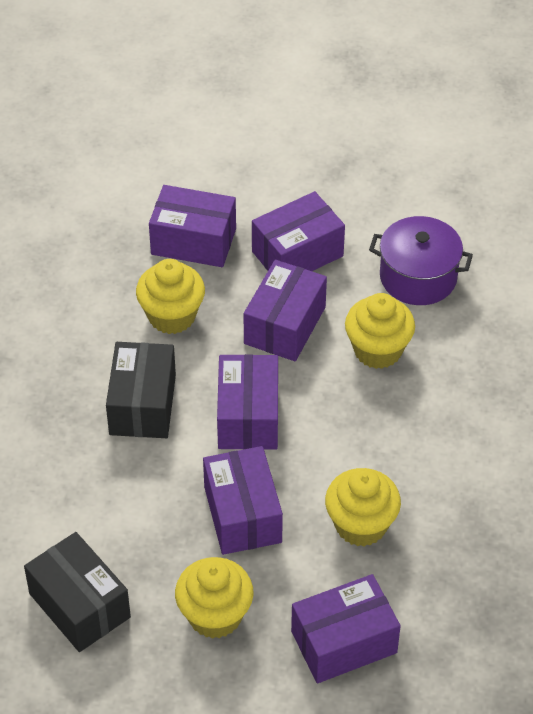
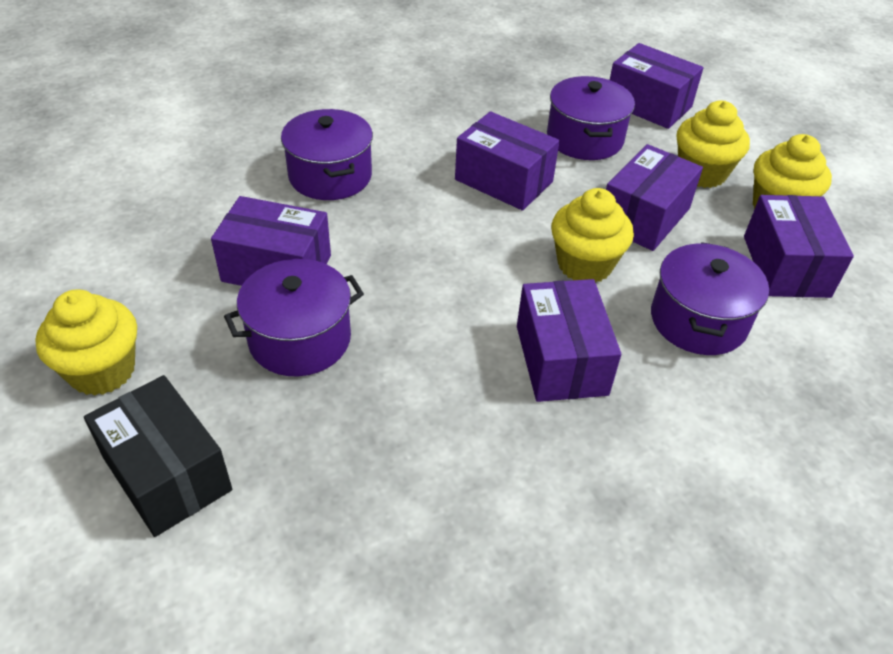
black box: 2 -> 1
purple pot: 1 -> 4

